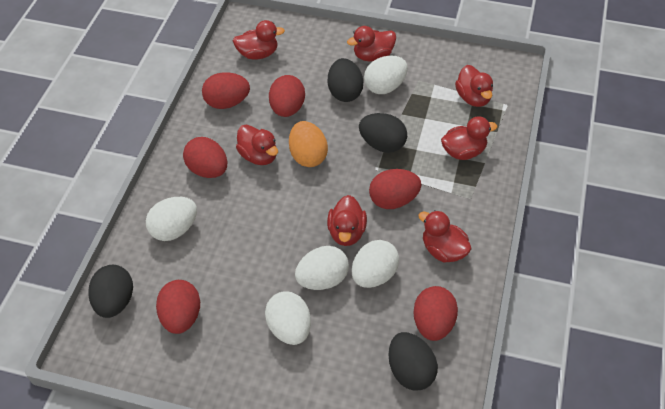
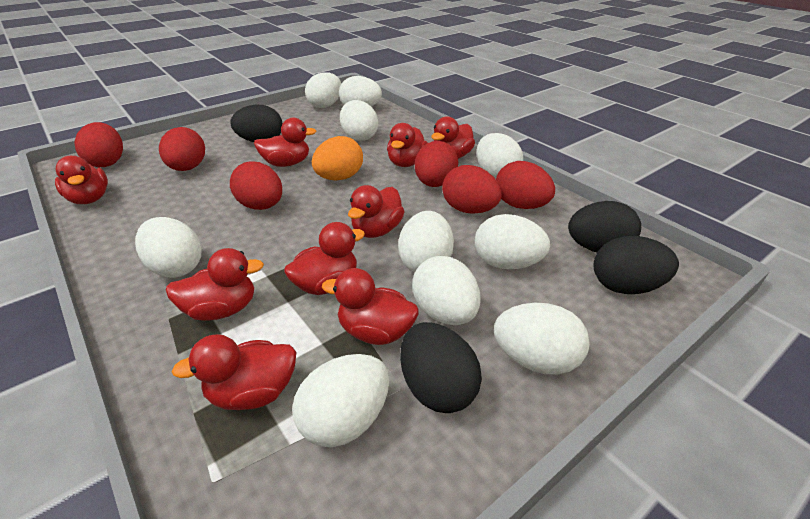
red duck: 7 -> 9
white egg: 5 -> 10

